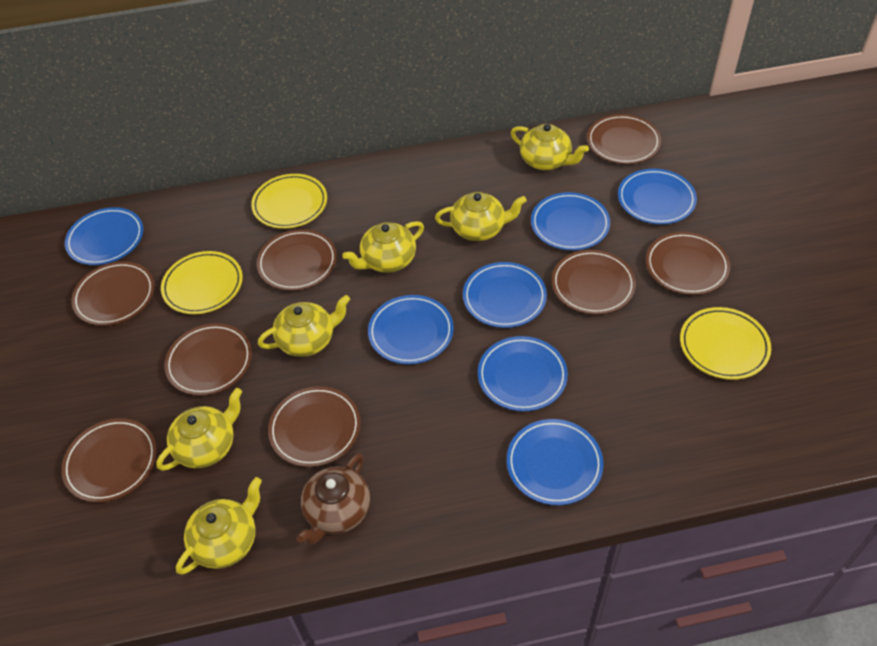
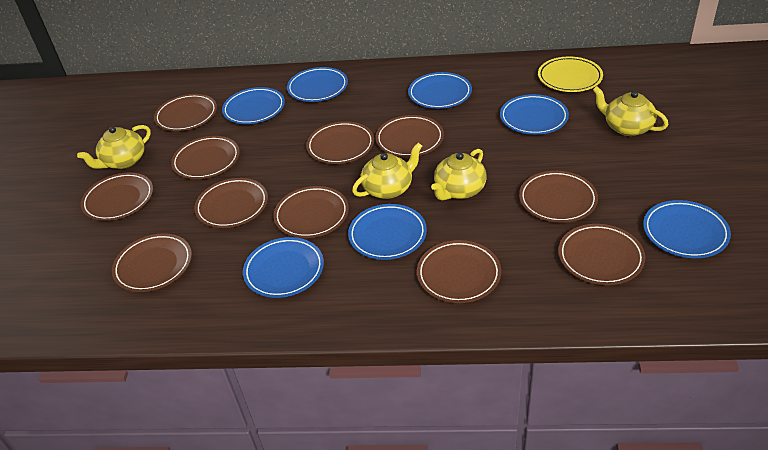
brown plate: 8 -> 11
brown teapot: 1 -> 0
yellow plate: 3 -> 1
yellow teapot: 6 -> 4

